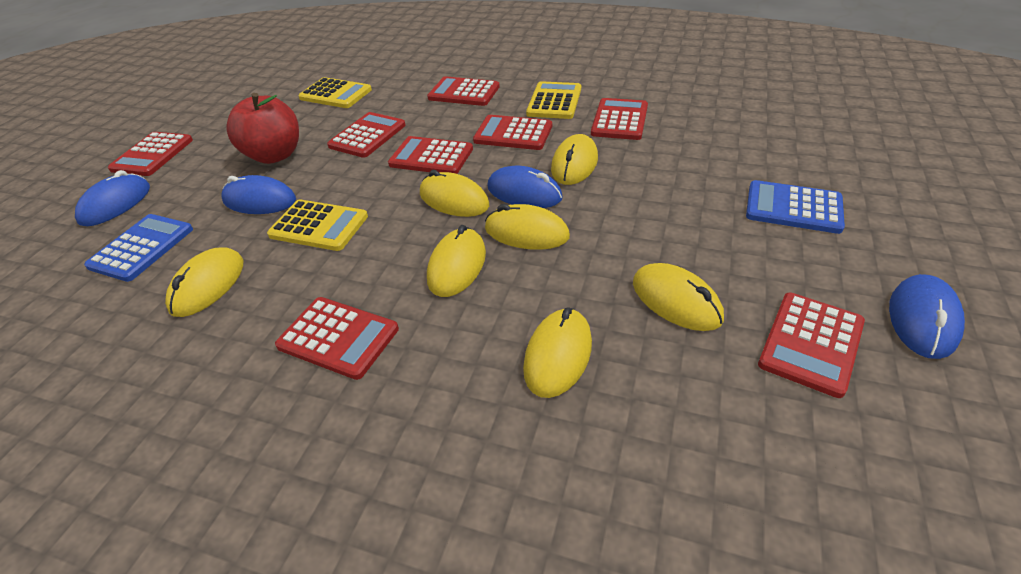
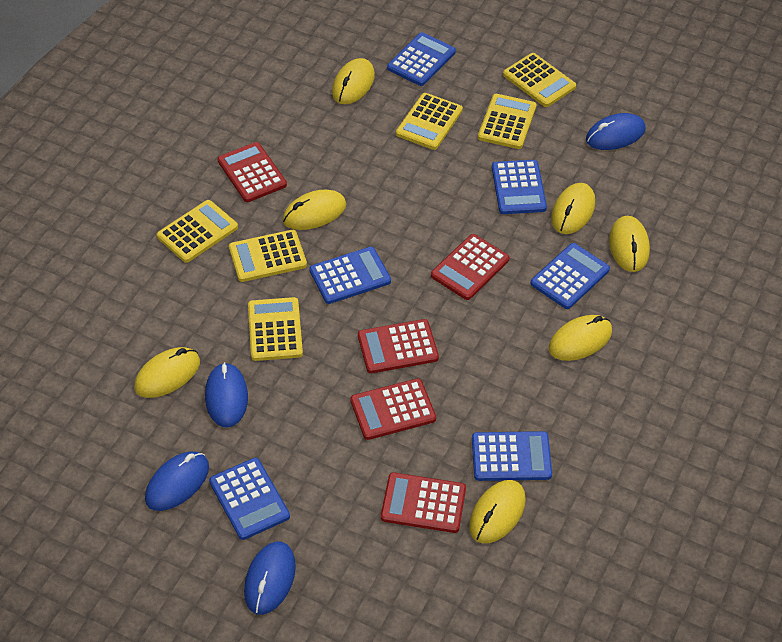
blue calculator: 2 -> 6
red apple: 1 -> 0
red calculator: 8 -> 5
yellow calculator: 3 -> 6

